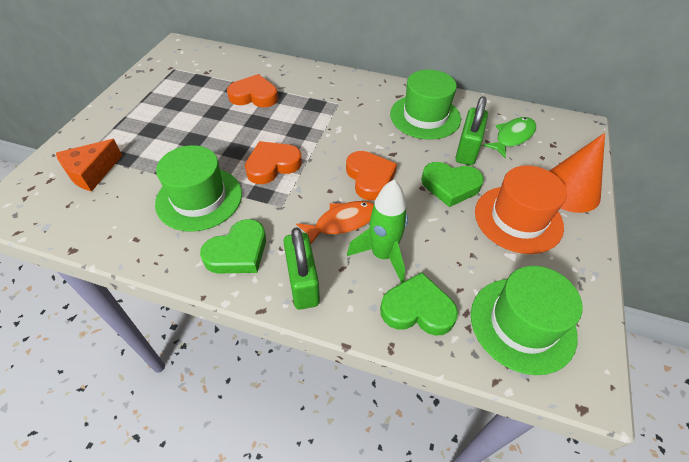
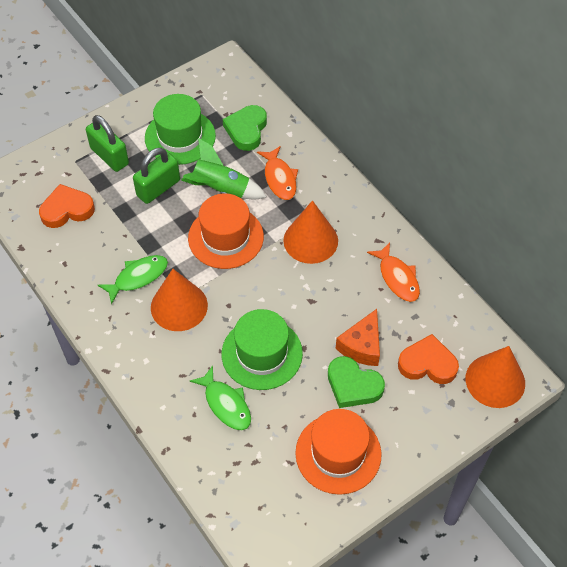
green fish: 1 -> 2
green hat: 3 -> 2
green heart: 3 -> 2
orange cone: 1 -> 3
orange fish: 1 -> 2
orange hat: 1 -> 2
orange heart: 3 -> 2

